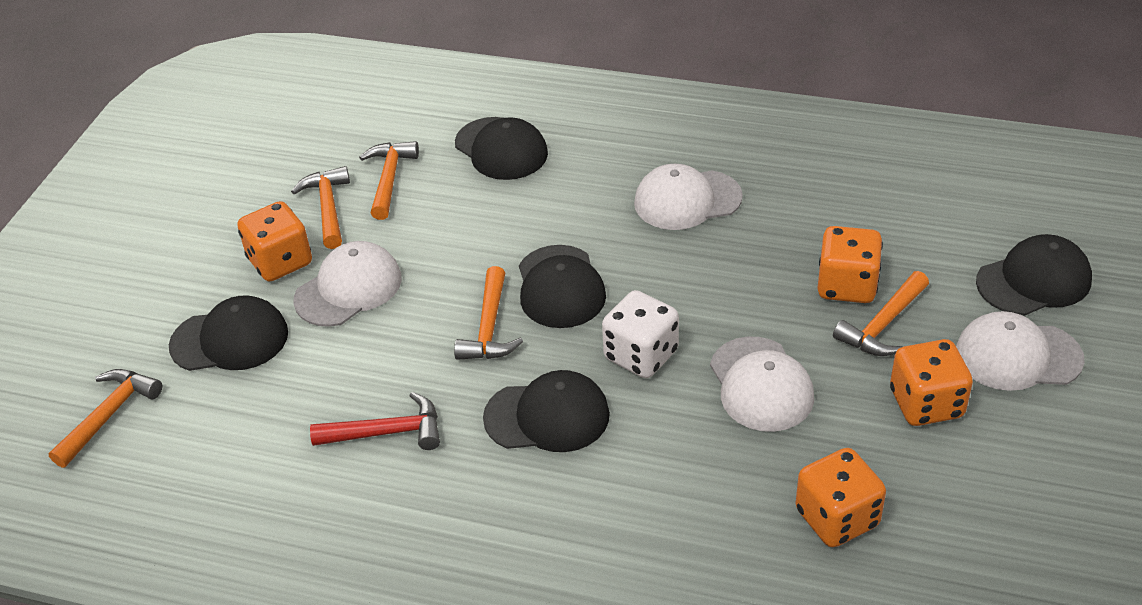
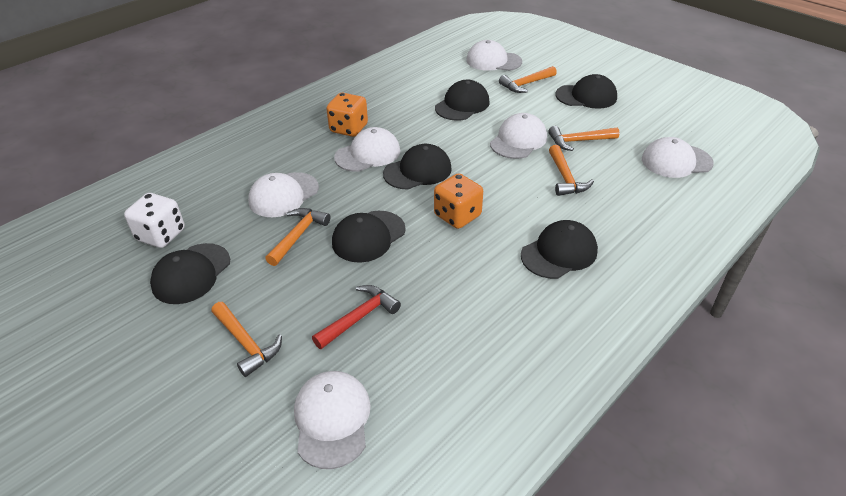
black cap: 5 -> 6
orange dice: 4 -> 2
white cap: 4 -> 6

